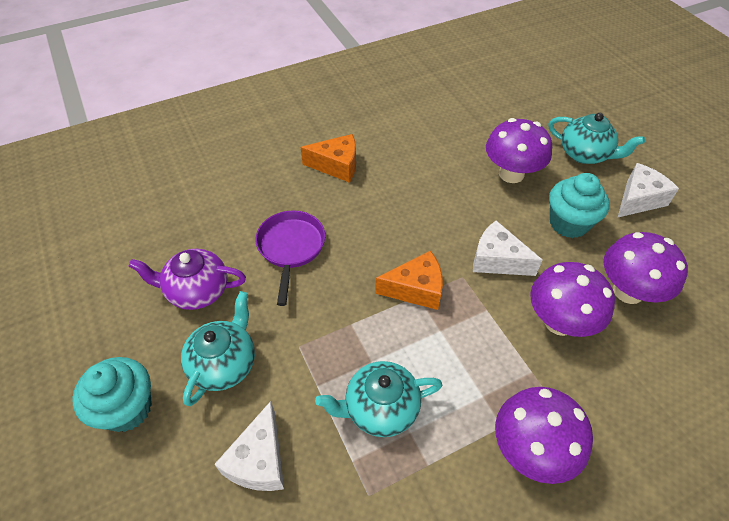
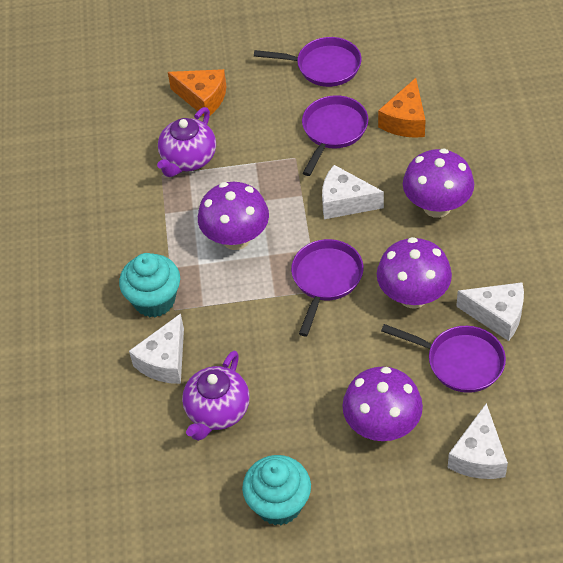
purple pan: 1 -> 4
purple teapot: 1 -> 2
turquoise teapot: 3 -> 0
white cheese: 3 -> 4

